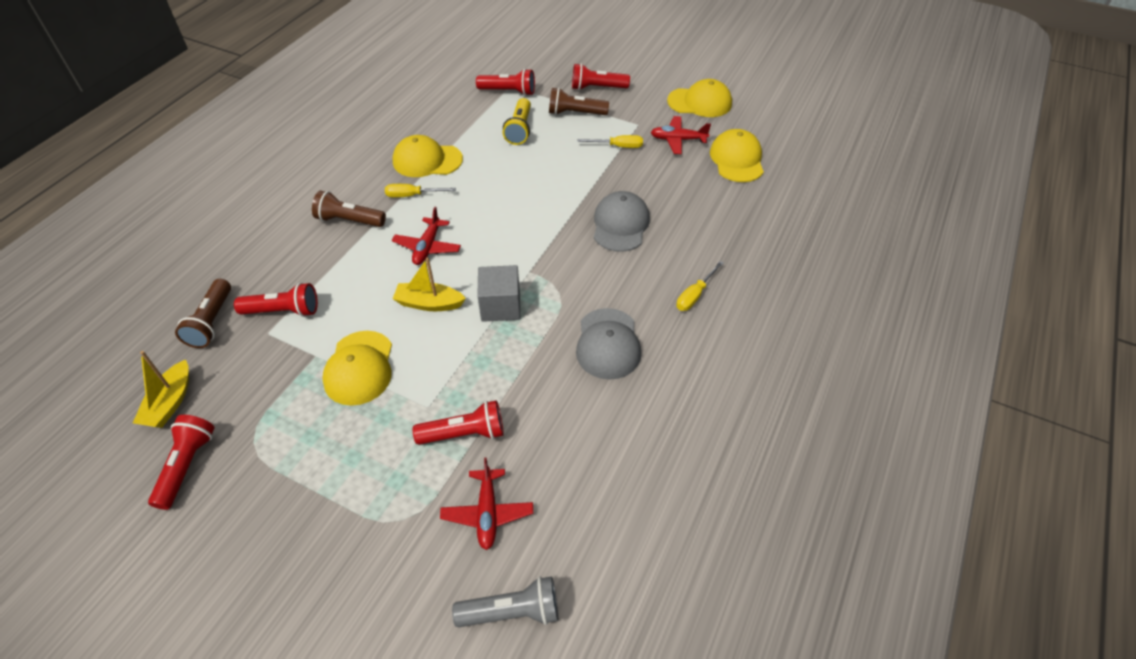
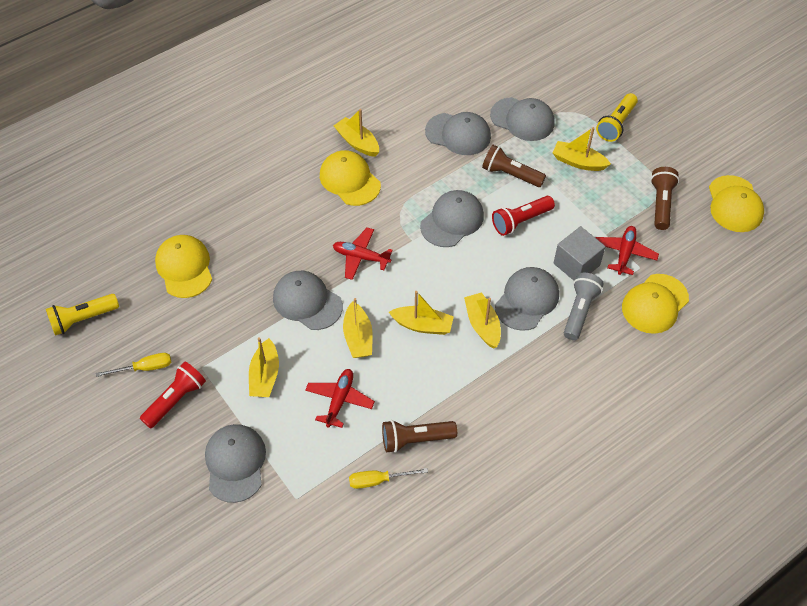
grey cap: 2 -> 6
red flashlight: 5 -> 2
yellow boat: 2 -> 6
yellow flashlight: 1 -> 2
yellow screwdriver: 3 -> 2

